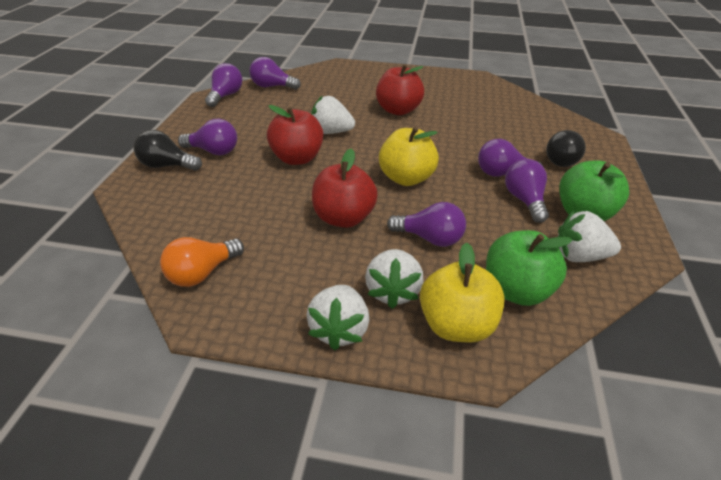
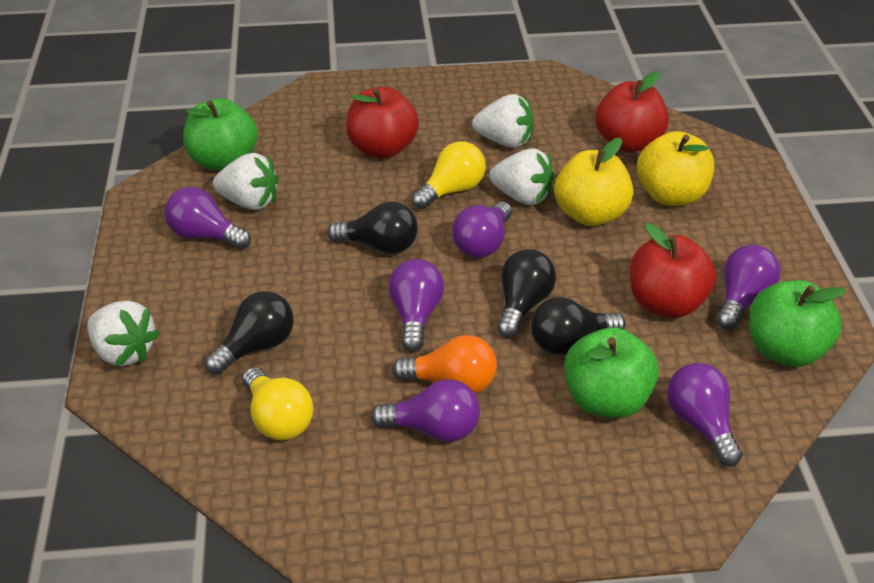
black light bulb: 2 -> 4
green apple: 2 -> 3
yellow light bulb: 0 -> 2

